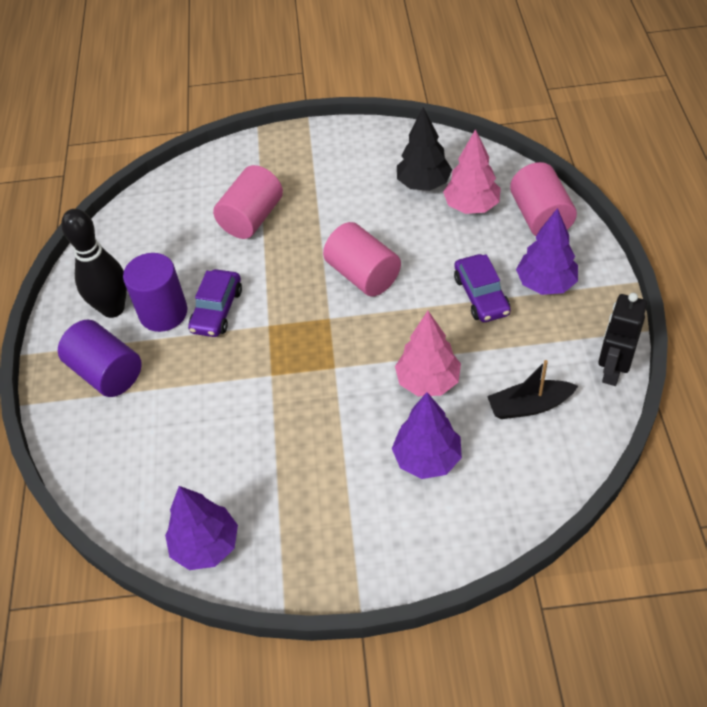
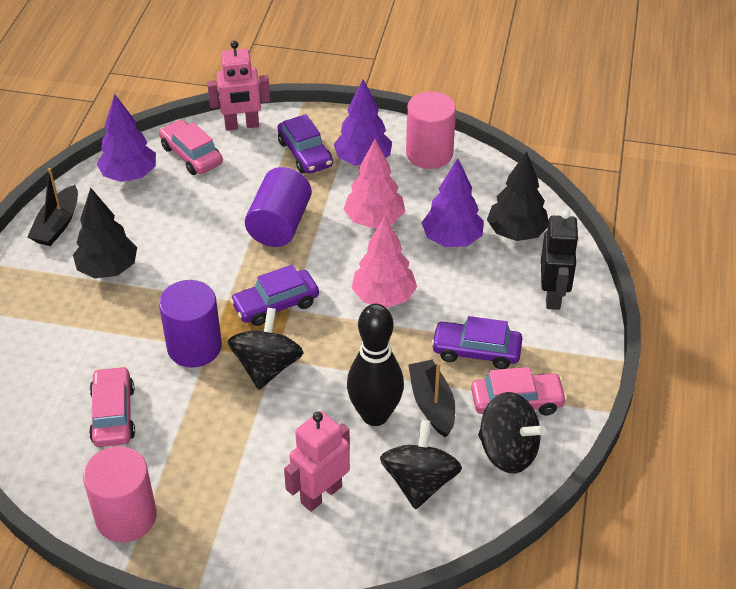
black boat: 1 -> 2
black spinning top: 0 -> 3
black tree: 1 -> 2
pink car: 0 -> 3
pink cylinder: 3 -> 2
pink robot: 0 -> 2
purple car: 2 -> 3

